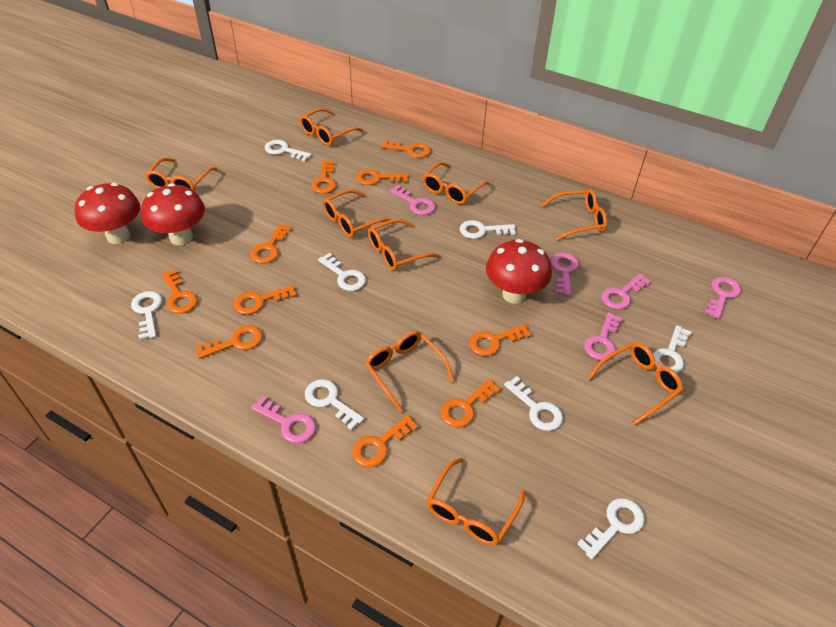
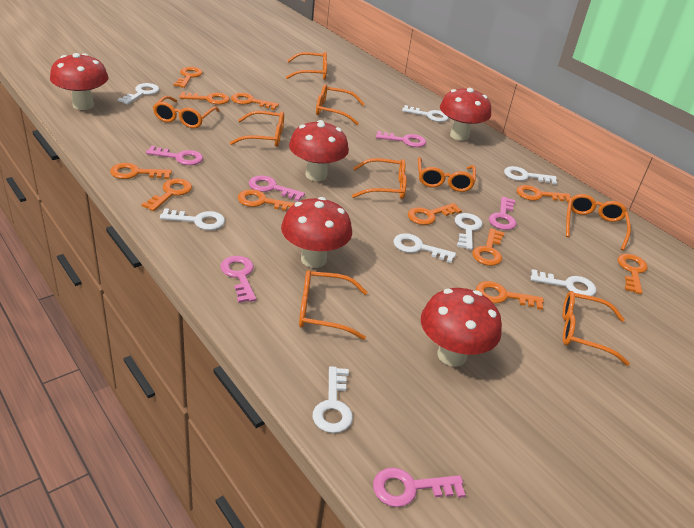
orange key: 10 -> 11
red mushroom: 3 -> 5

